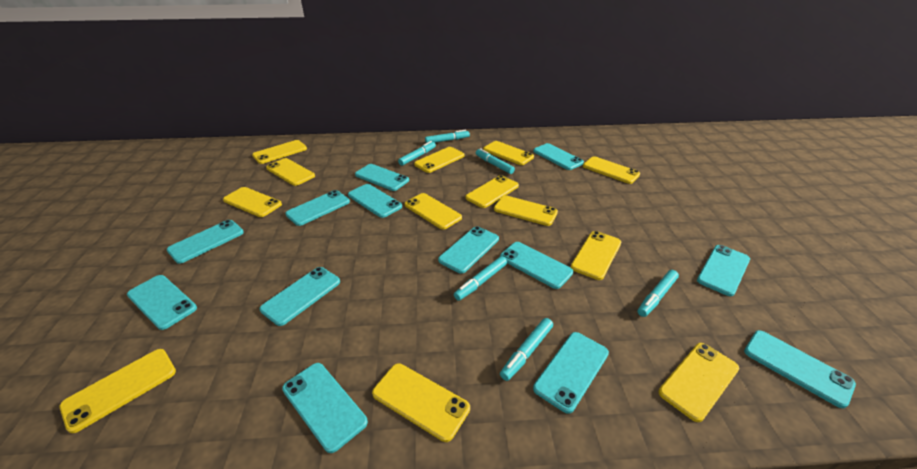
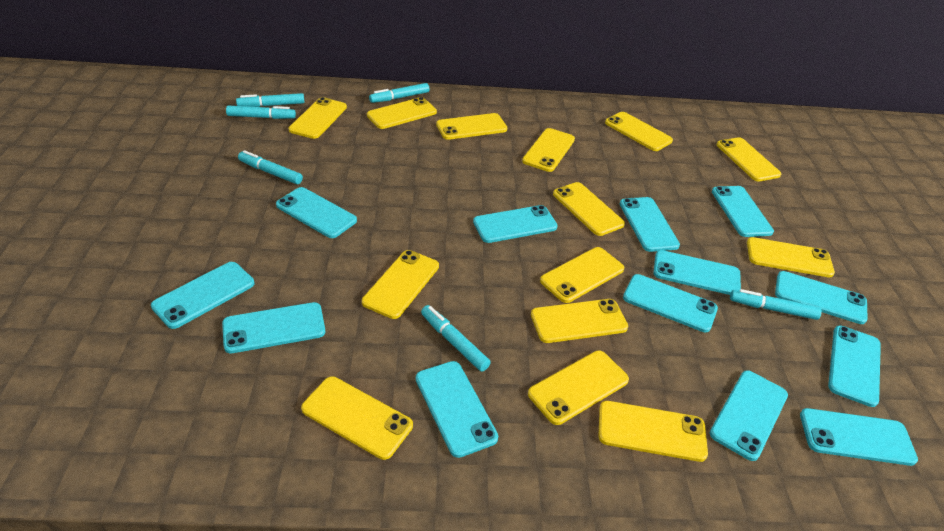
yellow phone: 13 -> 14

